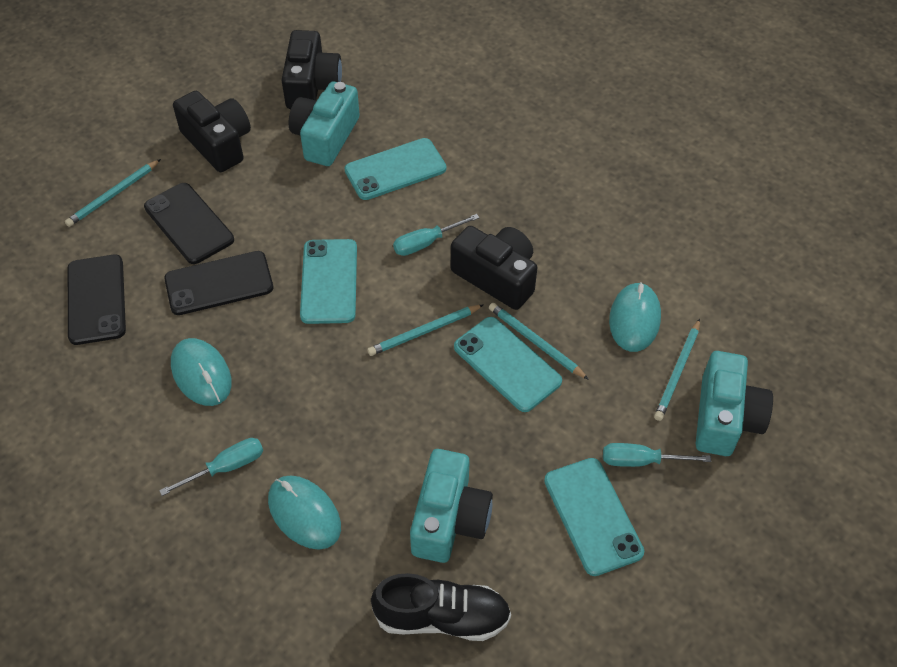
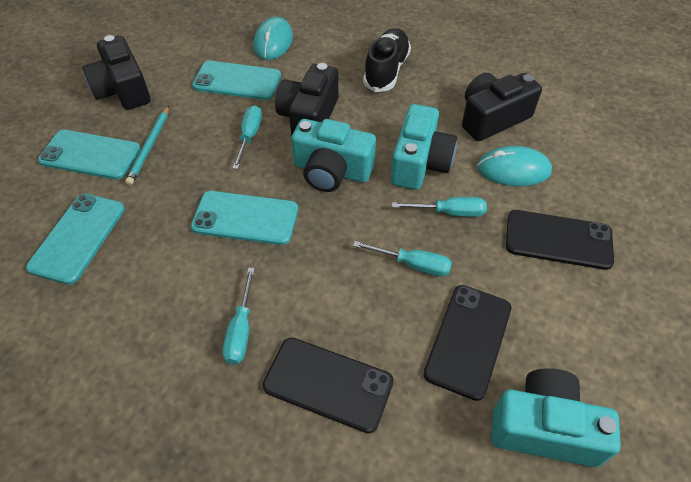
turquoise mouse: 3 -> 2
turquoise pencil: 4 -> 1
turquoise screwdriver: 3 -> 4

